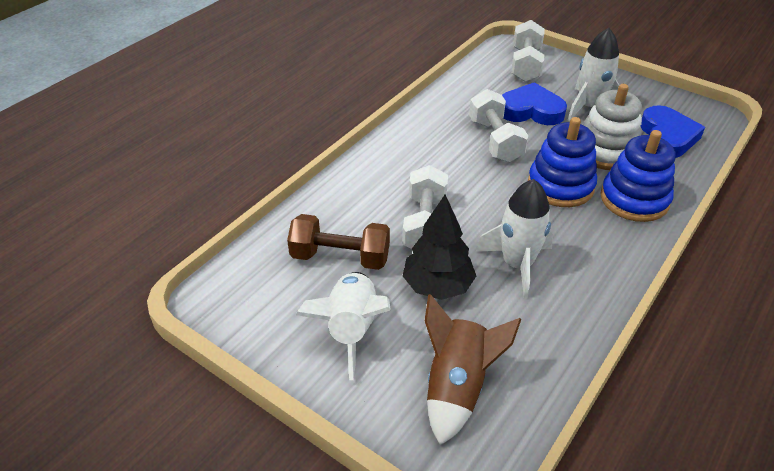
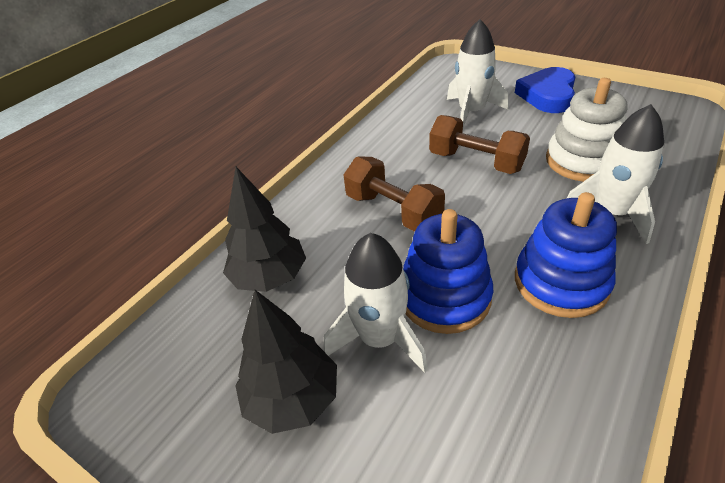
black tree: 1 -> 2
blue heart: 2 -> 1
brown dumbbell: 1 -> 2
brown rocket: 1 -> 0
white dumbbell: 3 -> 0

